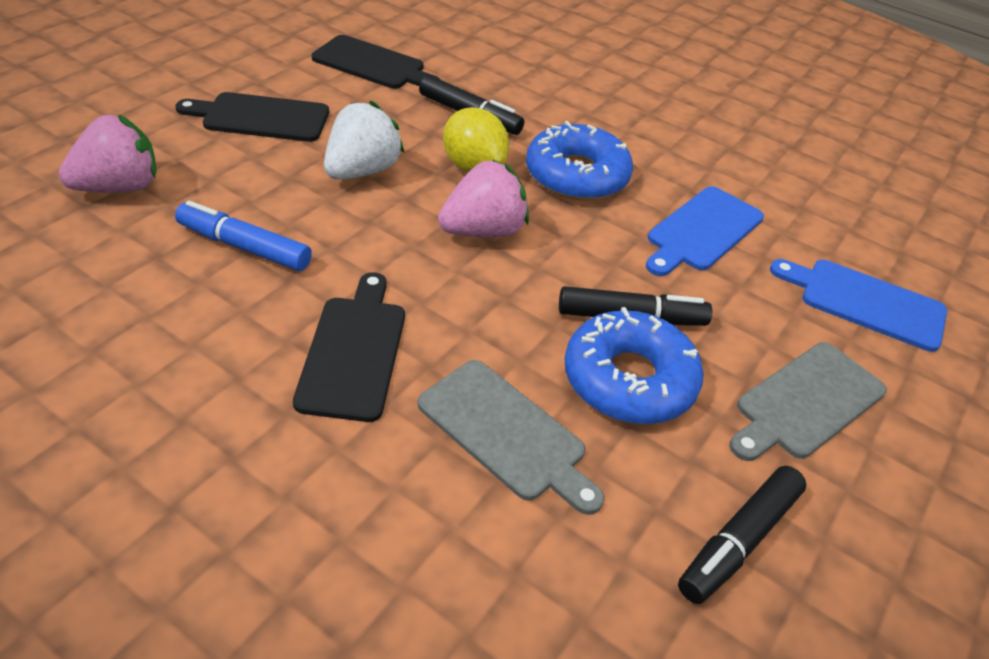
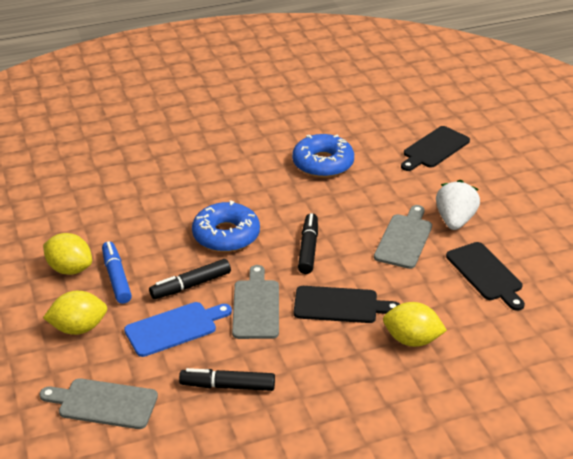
blue cutting board: 2 -> 1
grey cutting board: 2 -> 3
pink strawberry: 2 -> 0
yellow lemon: 1 -> 3

